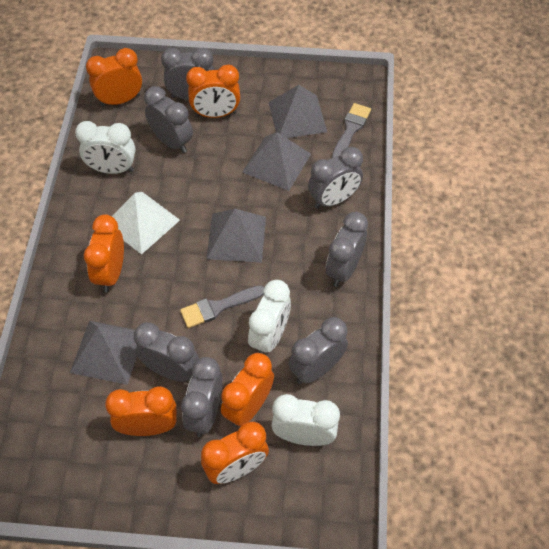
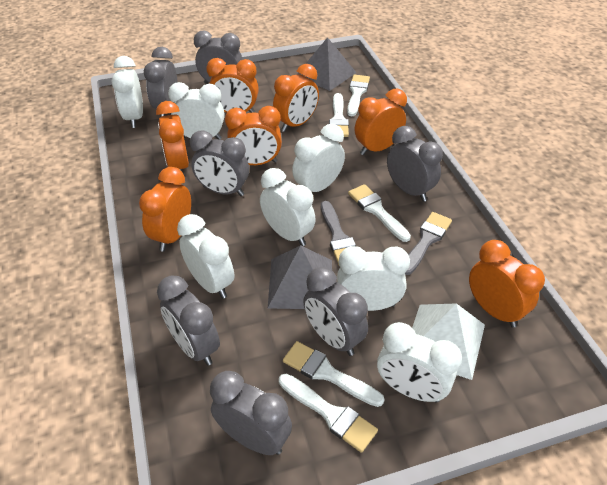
grey pyramid: 4 -> 2
orange clock: 6 -> 7
white brush: 0 -> 5
white clock: 3 -> 7

